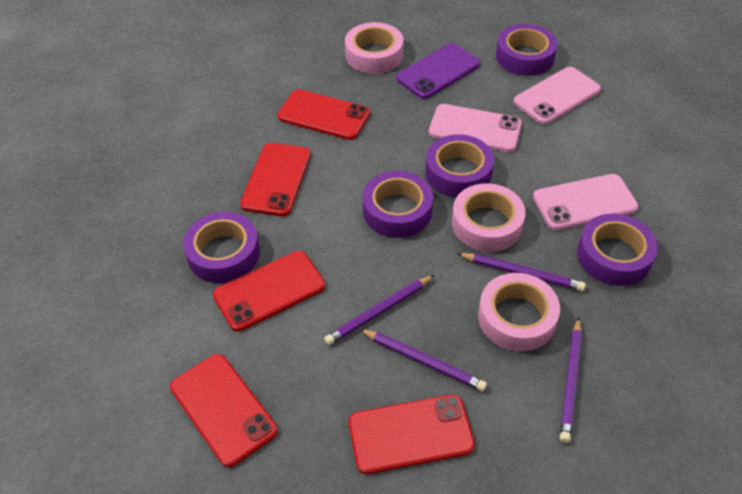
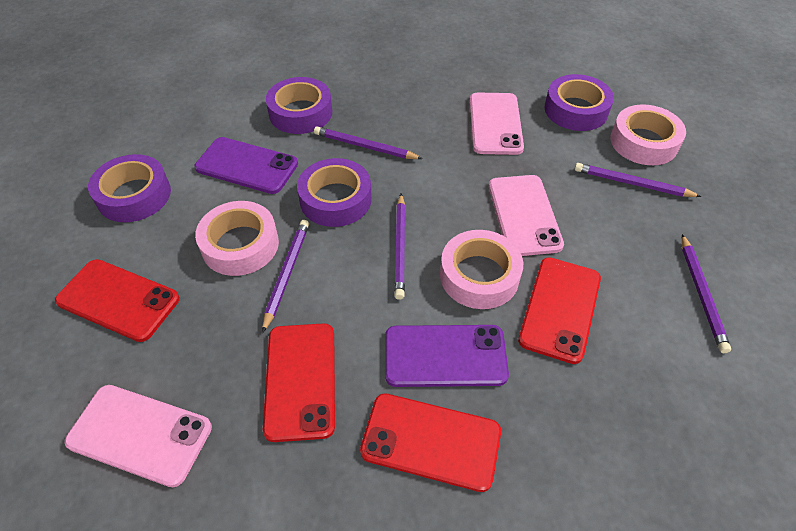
purple pencil: 4 -> 5
purple phone: 1 -> 2
purple tape: 5 -> 4
red phone: 5 -> 4

